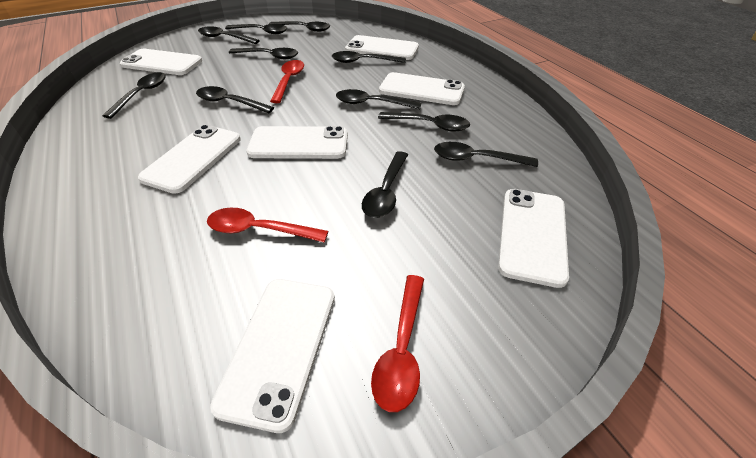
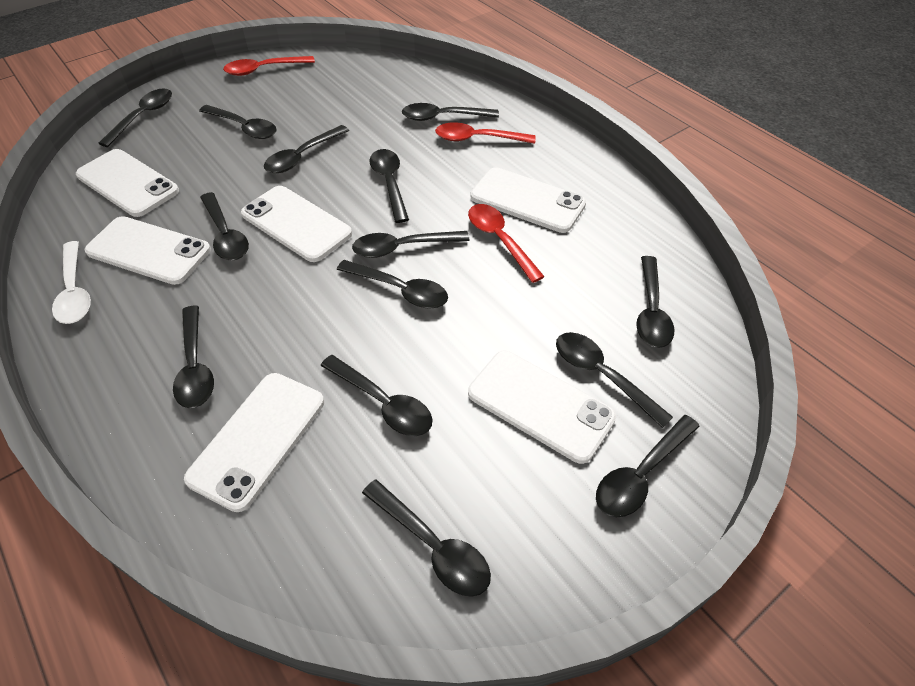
black spoon: 11 -> 14
white phone: 7 -> 6
white spoon: 0 -> 1

